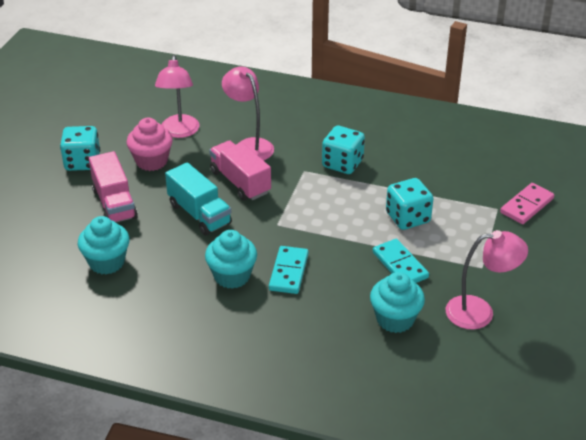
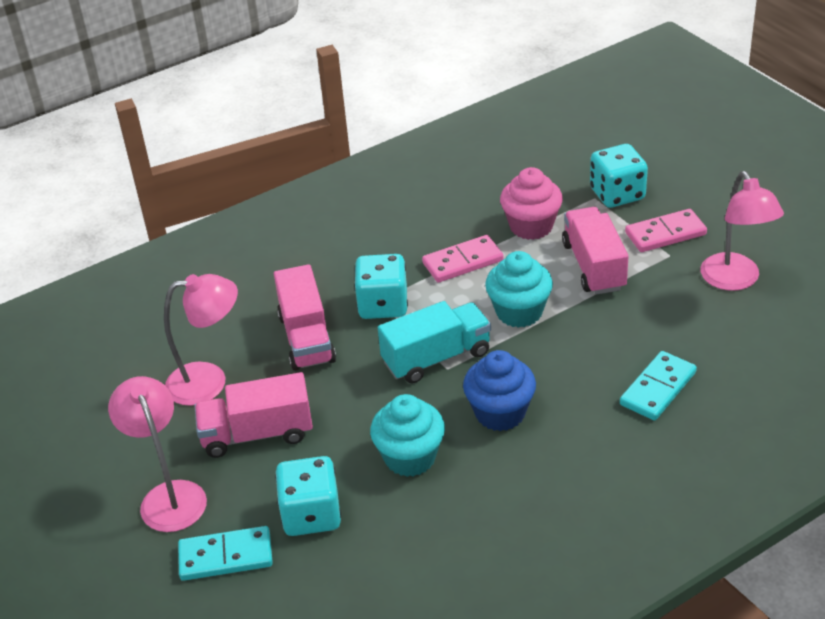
blue cupcake: 0 -> 1
pink domino: 1 -> 2
pink truck: 2 -> 3
turquoise cupcake: 3 -> 2

